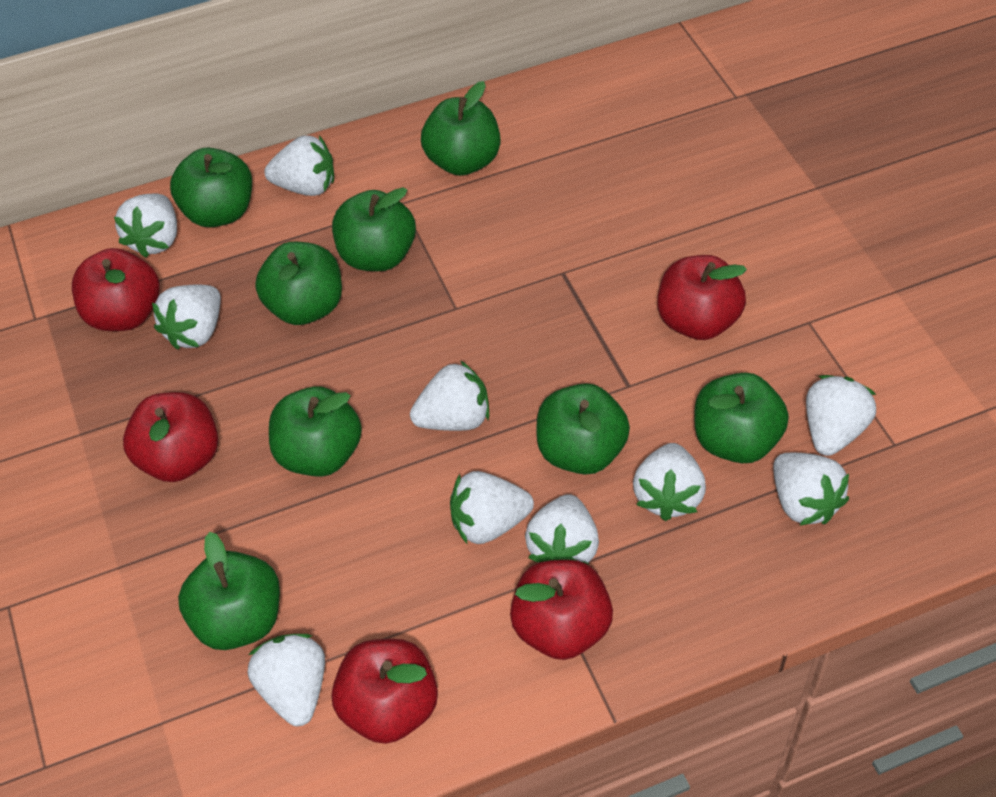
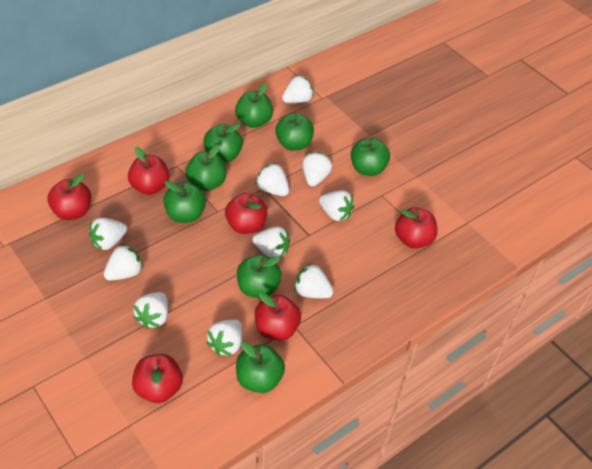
red apple: 5 -> 6

